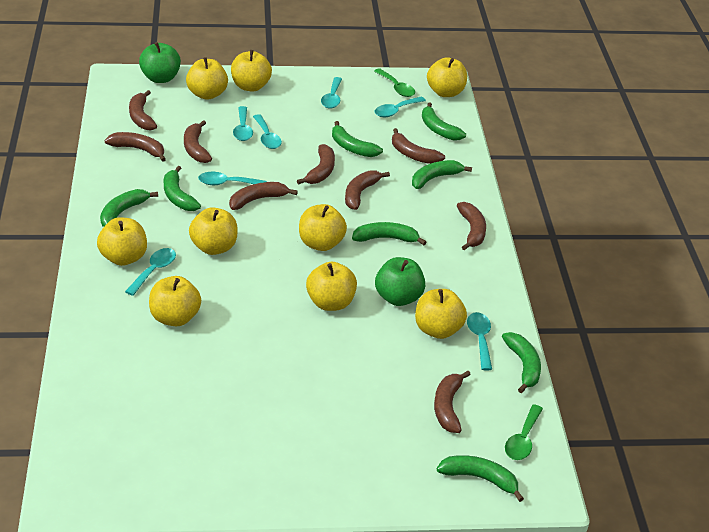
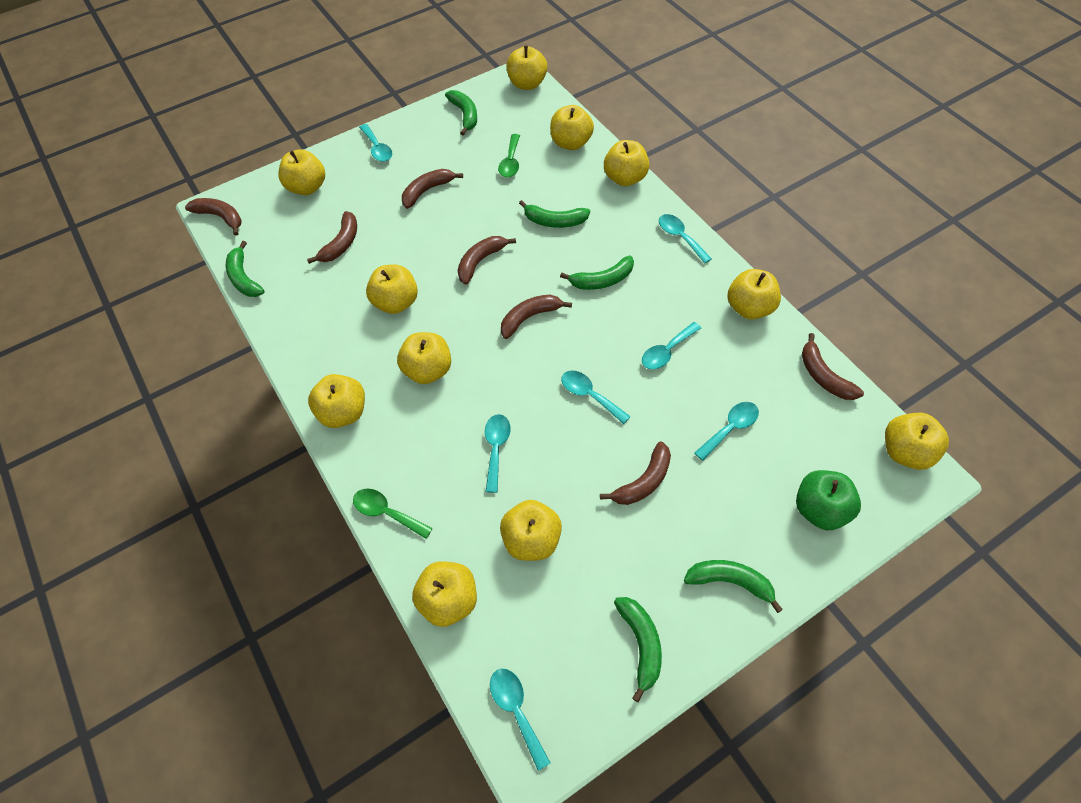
brown banana: 9 -> 7
green apple: 2 -> 1
green banana: 8 -> 6
yellow apple: 9 -> 11

